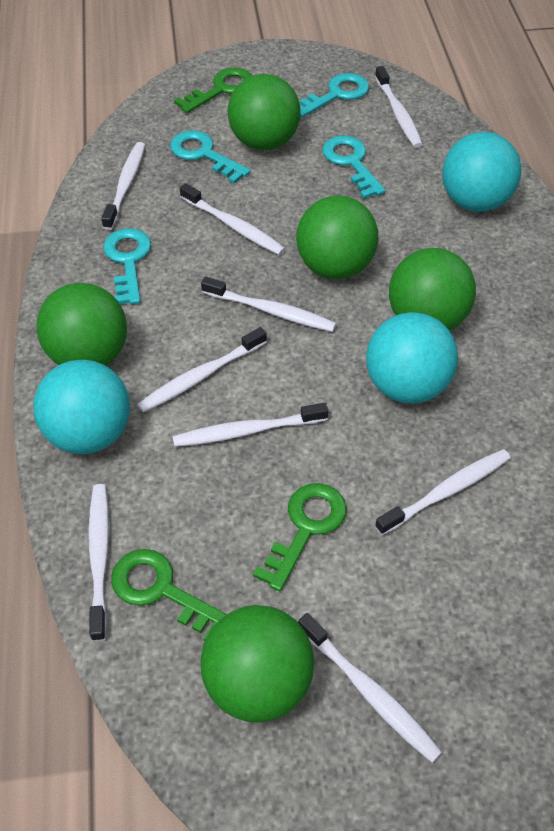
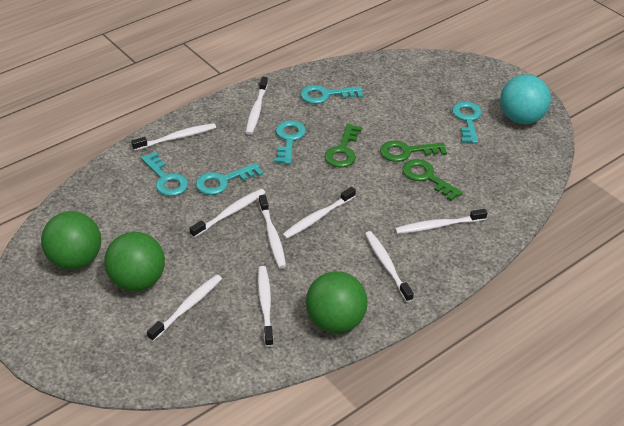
green ball: 5 -> 3
turquoise ball: 3 -> 1
turquoise key: 4 -> 5

